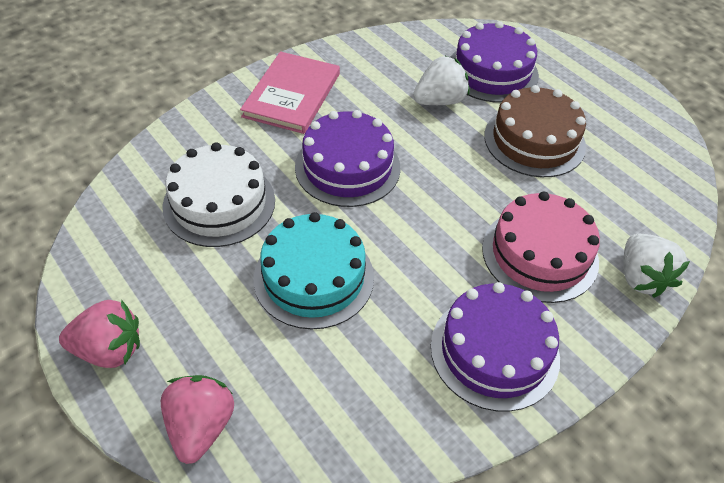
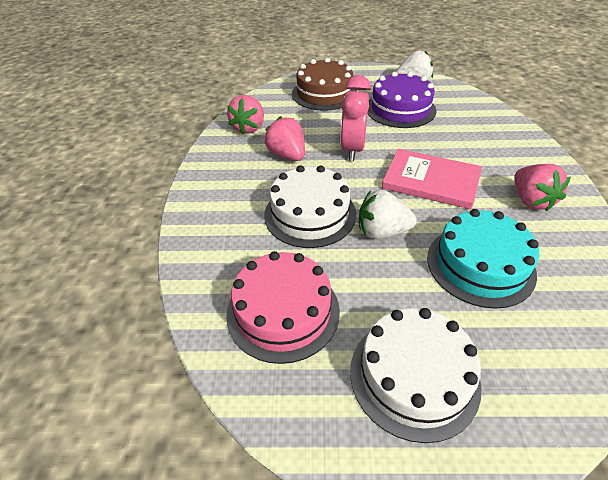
pink clock: 0 -> 1
pink strawberry: 2 -> 3
purple cake: 3 -> 1
white cake: 1 -> 2

